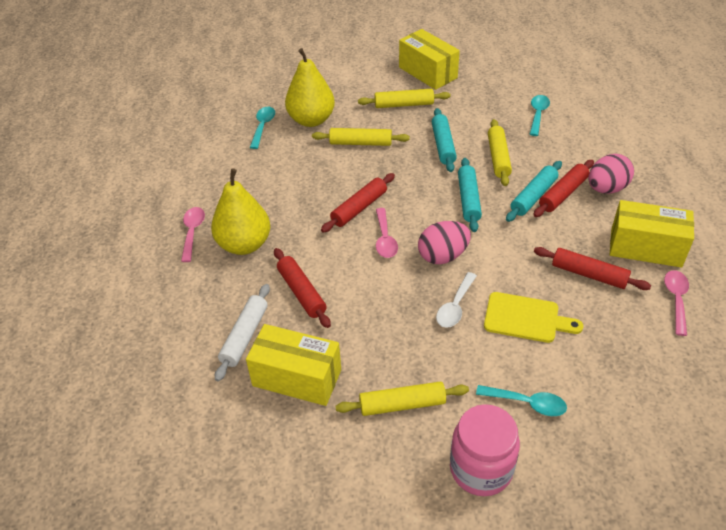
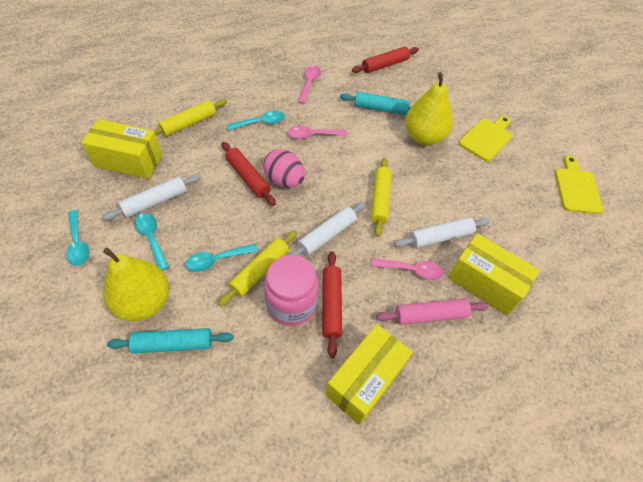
pink egg: 2 -> 1
pink rolling pin: 0 -> 1
red rolling pin: 4 -> 3
turquoise rolling pin: 3 -> 2
turquoise spoon: 3 -> 4
white rolling pin: 1 -> 3
white spoon: 1 -> 0
yellow cutting board: 1 -> 2
yellow rolling pin: 4 -> 3

